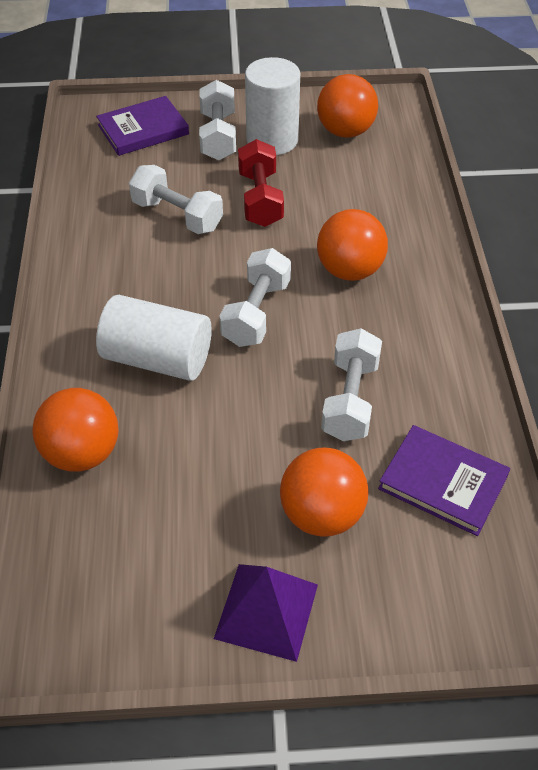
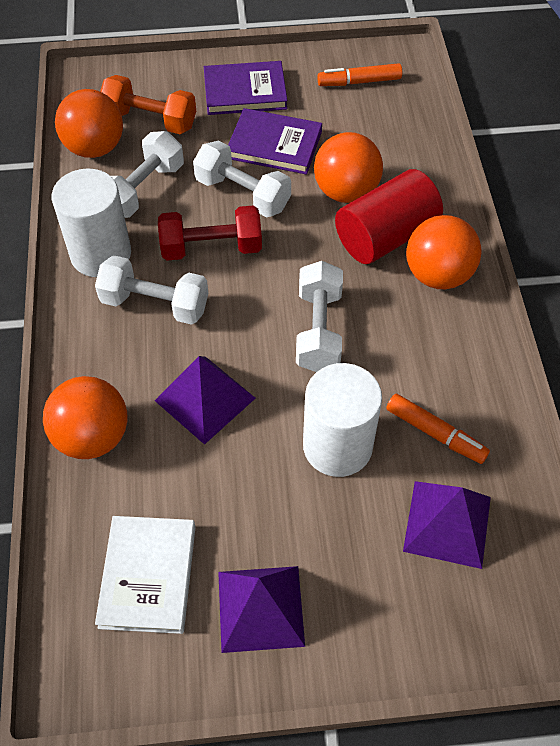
orange dumbbell: 0 -> 1
orange marker: 0 -> 2
purple pyramid: 1 -> 3
red cylinder: 0 -> 1
white book: 0 -> 1

